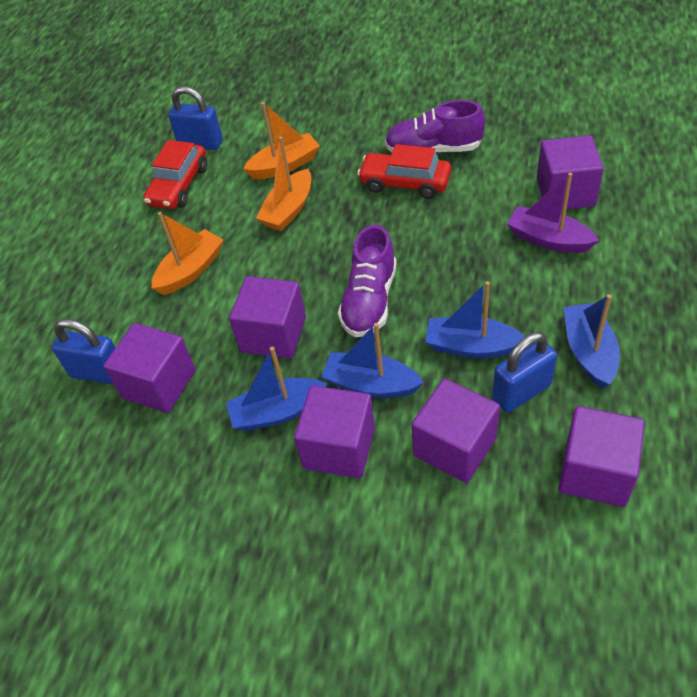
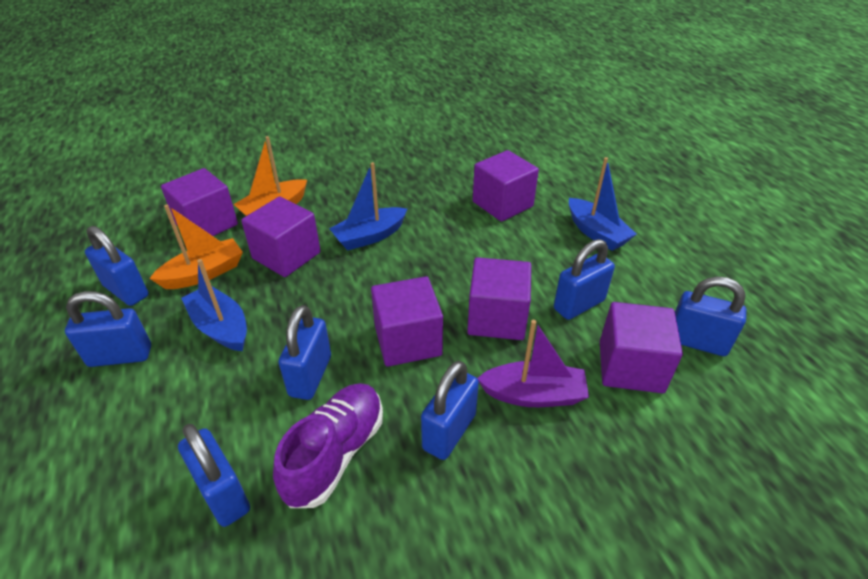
blue boat: 4 -> 3
blue padlock: 3 -> 7
orange boat: 3 -> 2
purple shoe: 2 -> 1
red car: 2 -> 0

